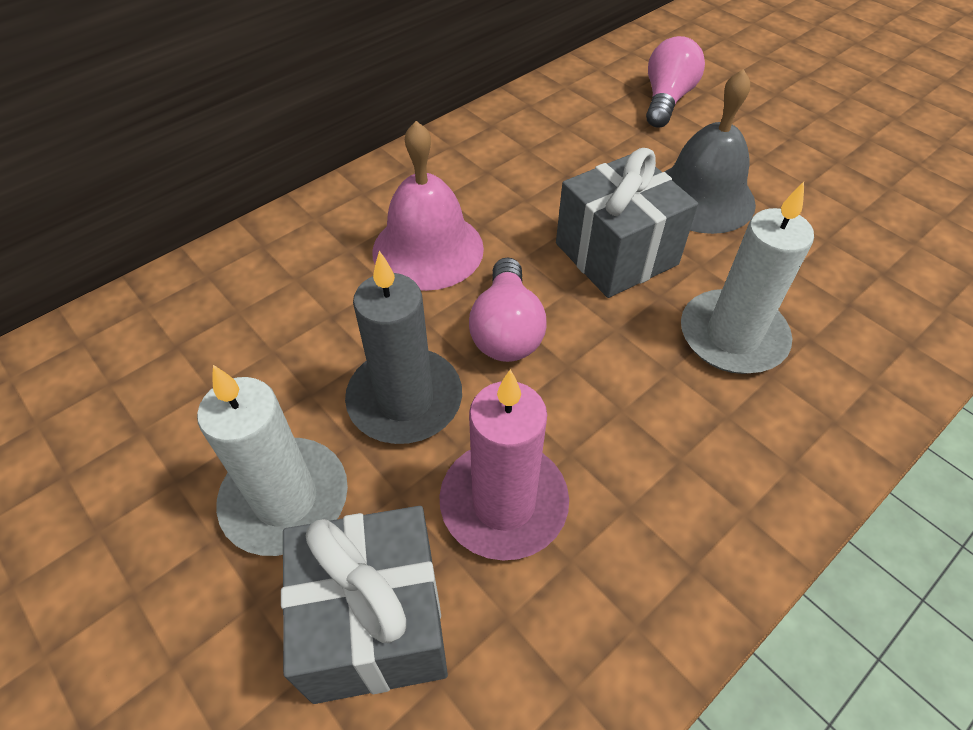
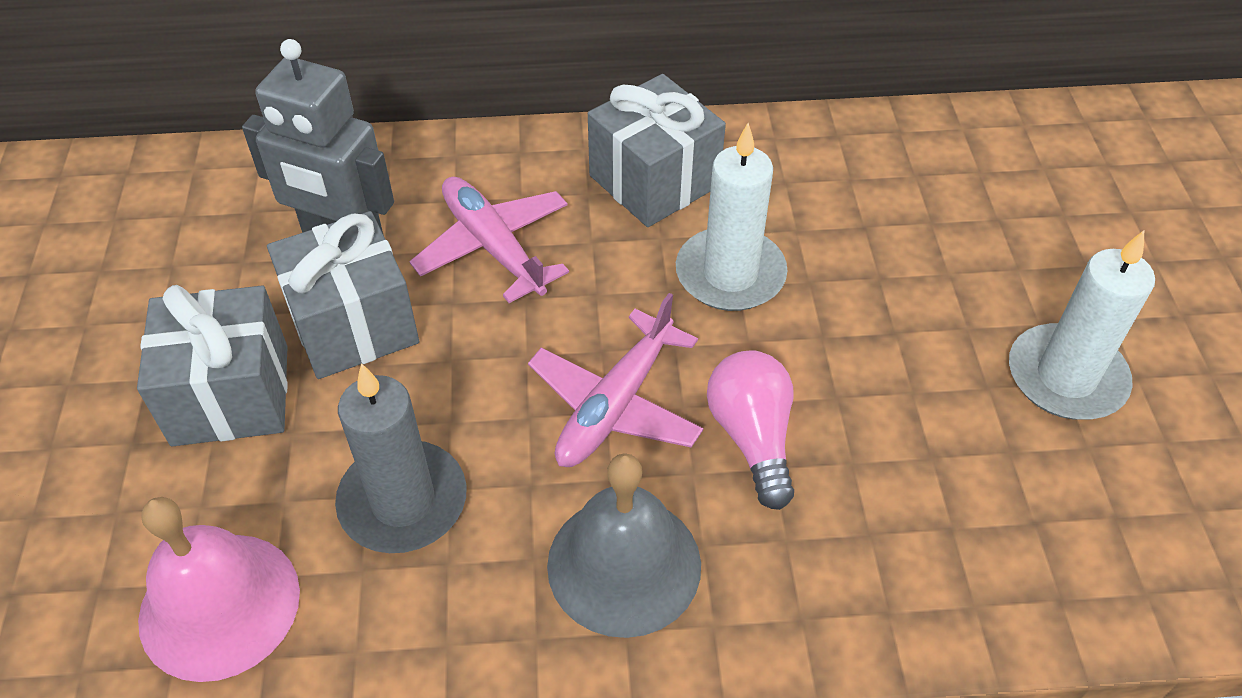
grey gift: 2 -> 3
grey robot: 0 -> 1
pink candle: 1 -> 0
pink light bulb: 2 -> 1
pink plane: 0 -> 2

